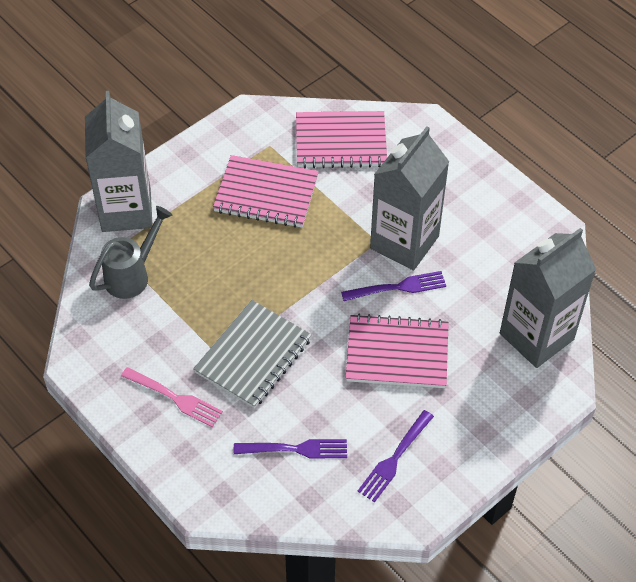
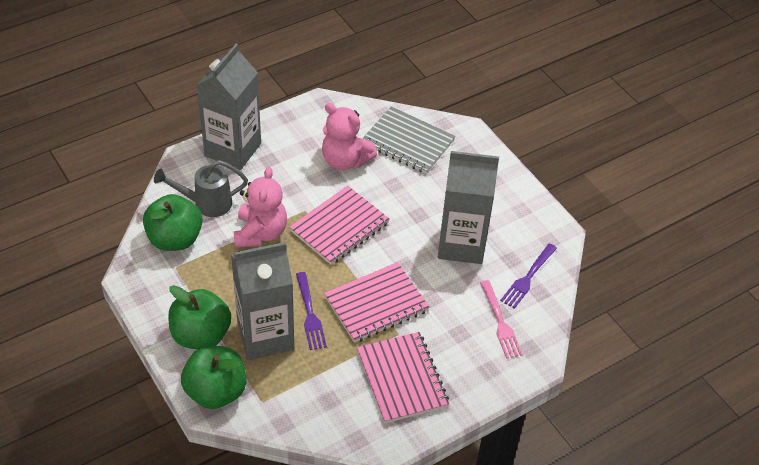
green apple: 0 -> 3
pink teddy bear: 0 -> 2
purple fork: 3 -> 2

